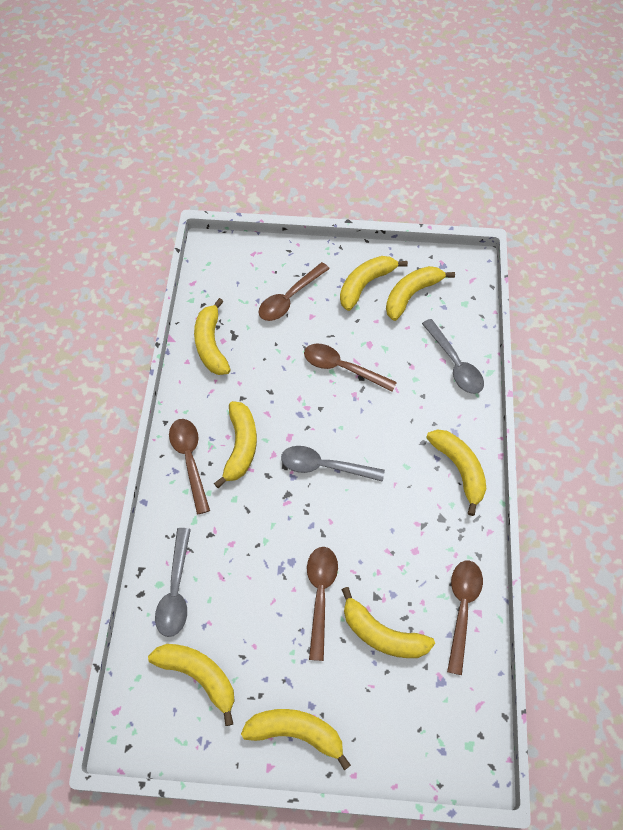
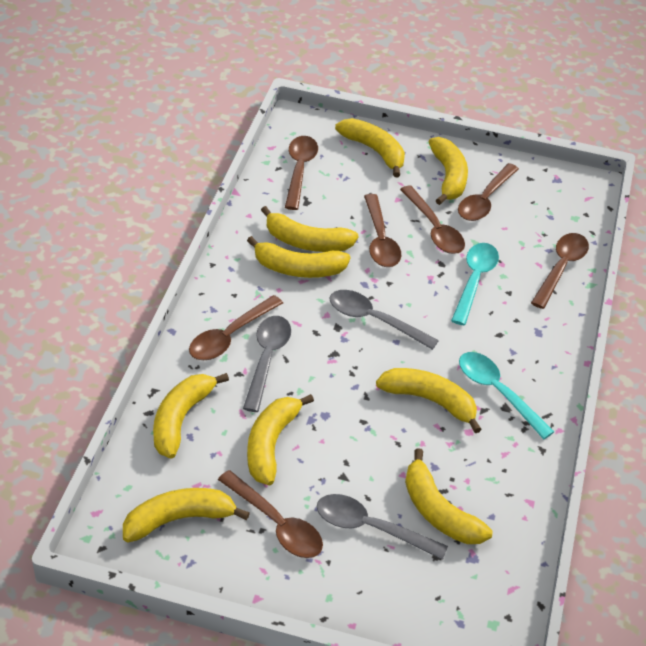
brown spoon: 5 -> 7
turquoise spoon: 0 -> 2
yellow banana: 8 -> 9

